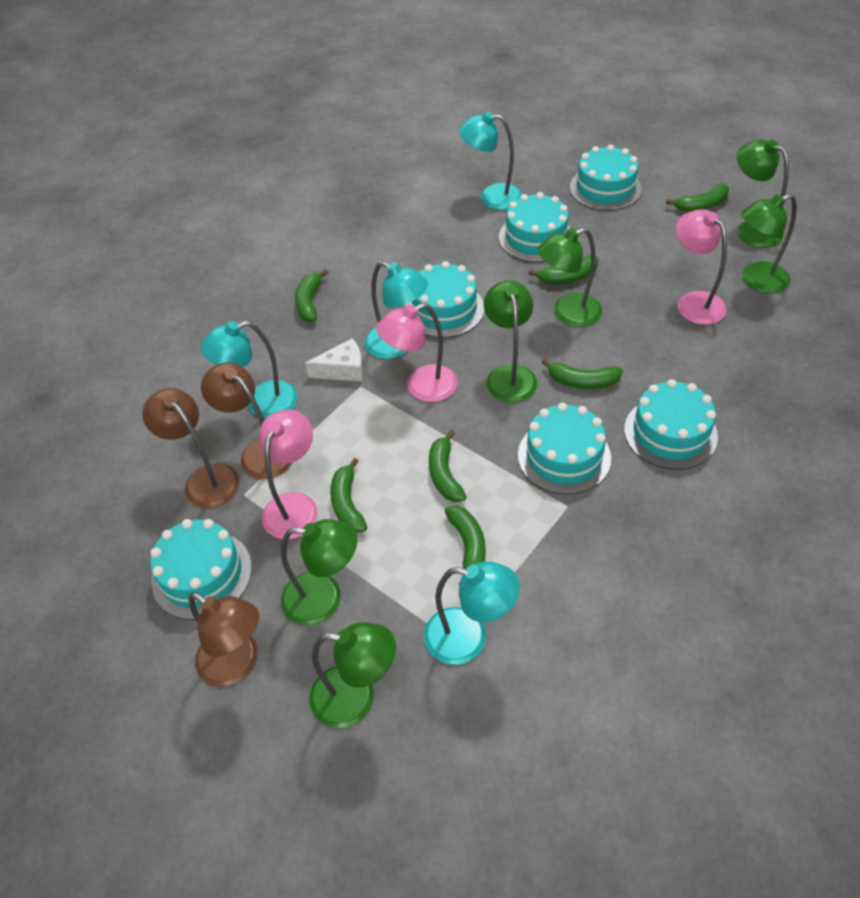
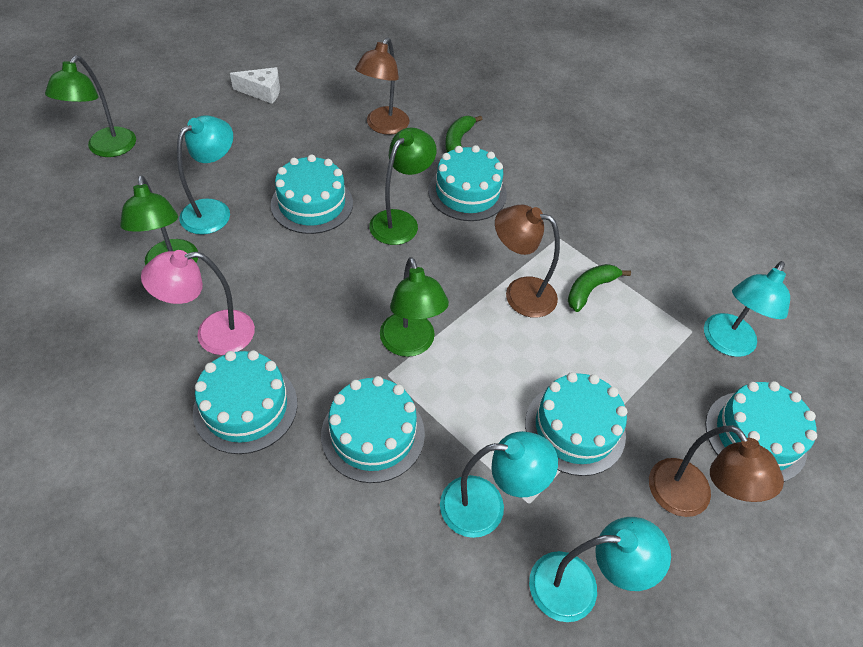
green banana: 7 -> 2
green lamp: 6 -> 4
pink lamp: 3 -> 1

